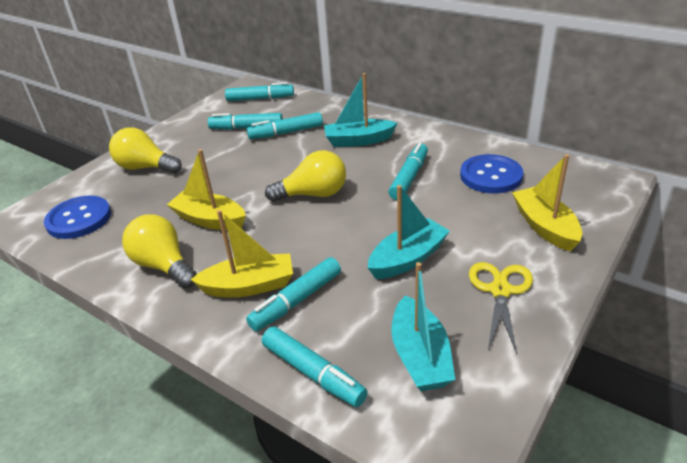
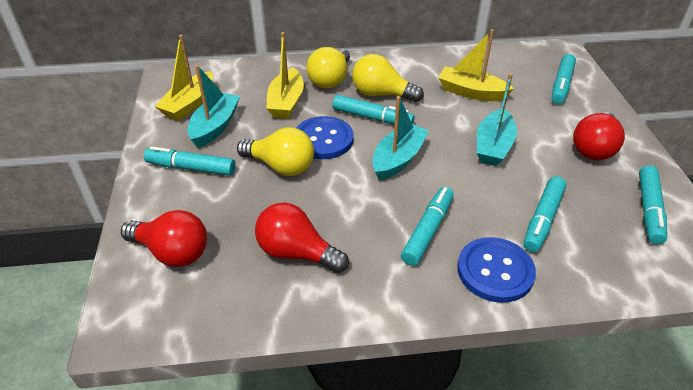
red light bulb: 0 -> 3
yellow scissors: 1 -> 0

